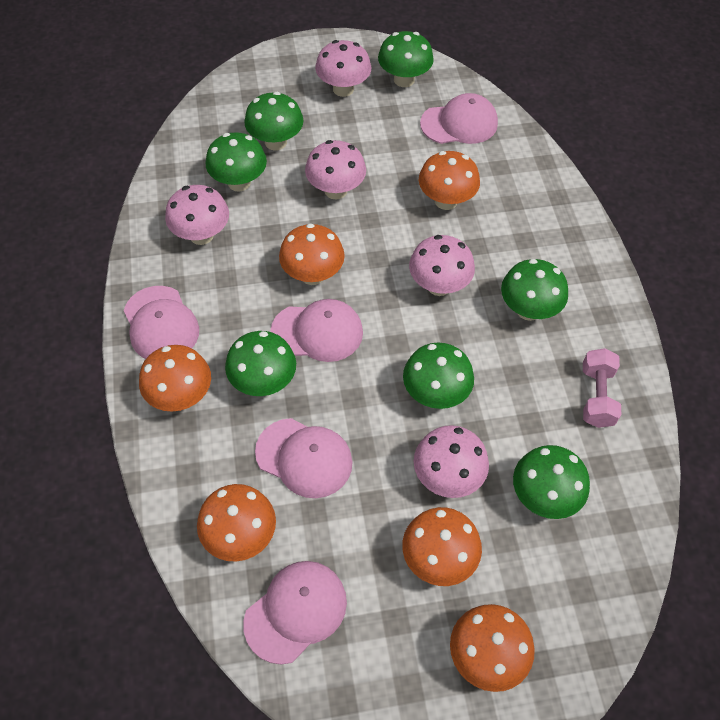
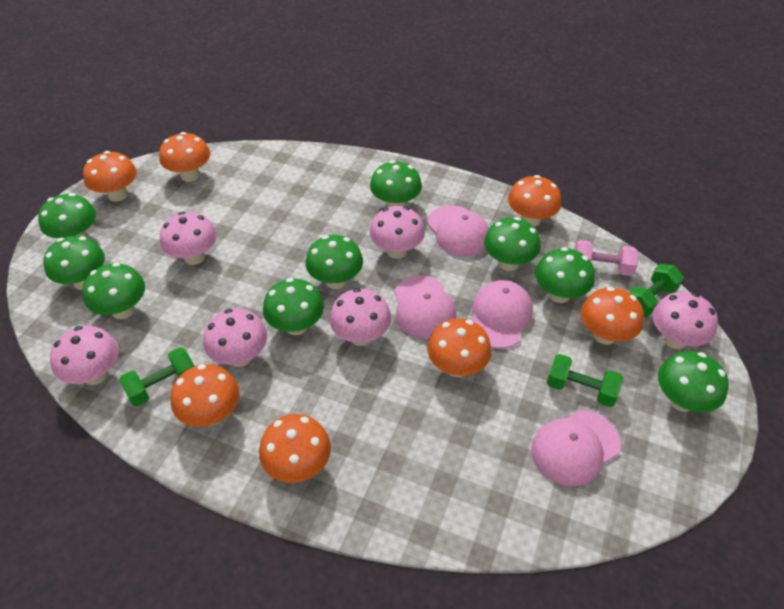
green dumbbell: 0 -> 3
green mushroom: 7 -> 9
orange mushroom: 6 -> 7
pink cap: 5 -> 4
pink mushroom: 5 -> 6

